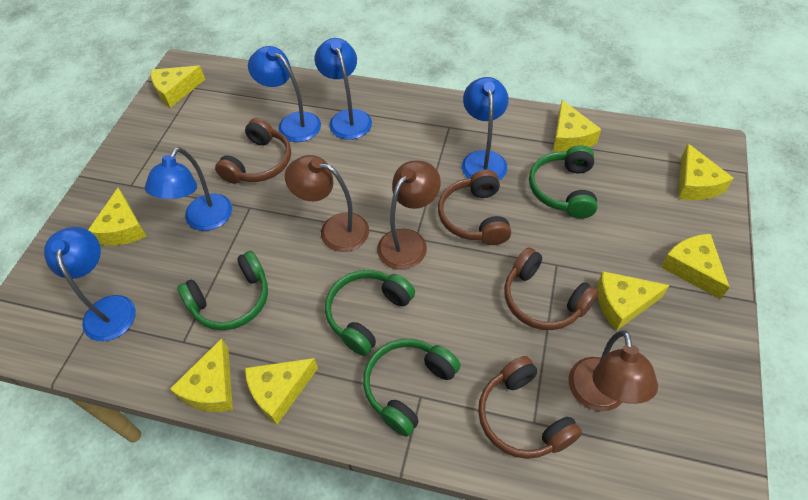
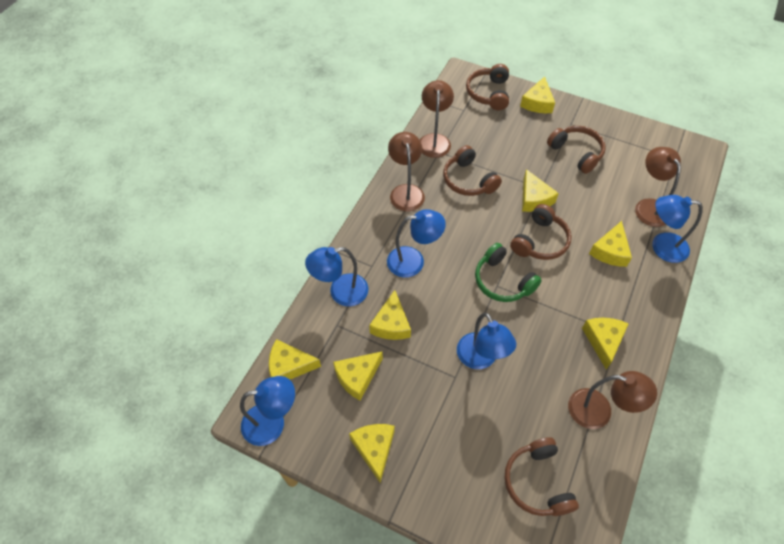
brown headphones: 4 -> 5
brown lamp: 3 -> 4
green headphones: 4 -> 1

